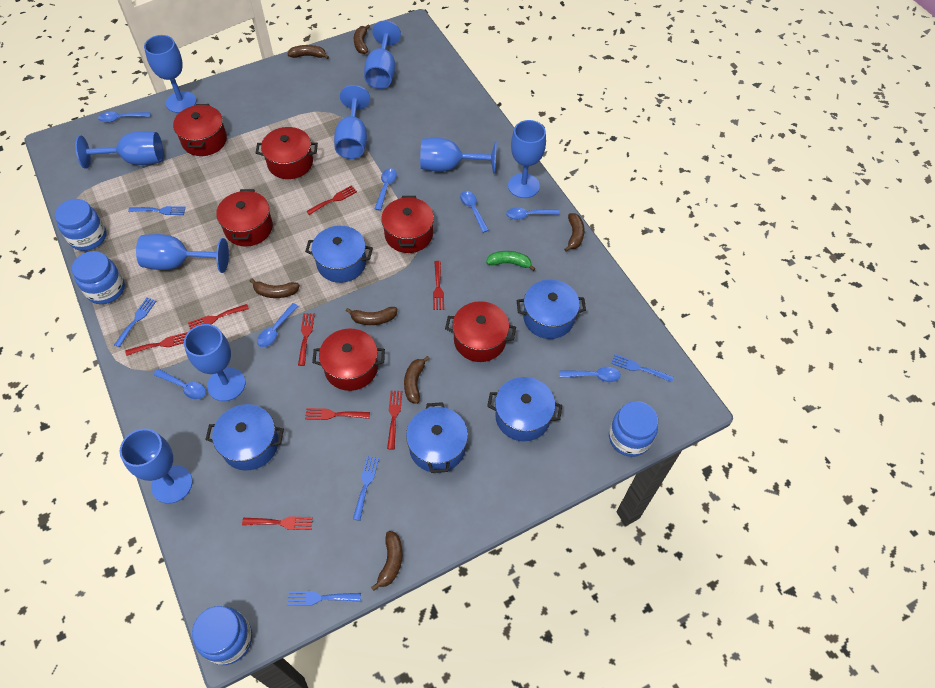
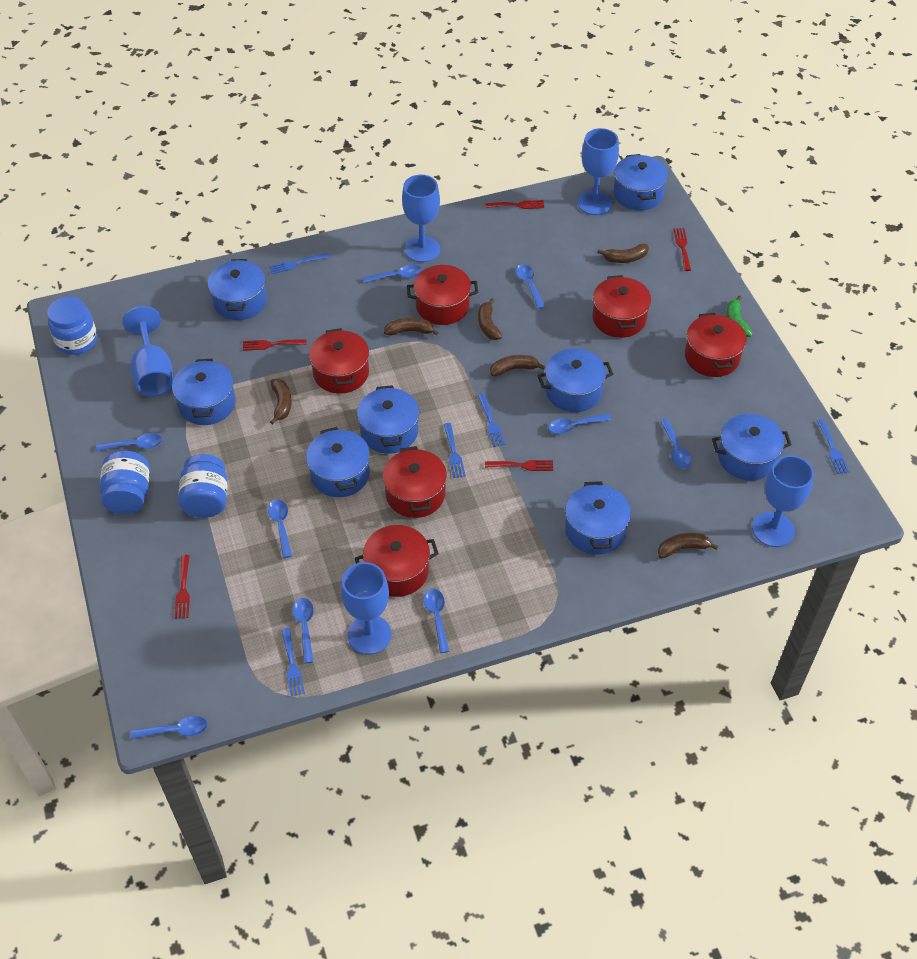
blue goblet: 9 -> 5
blue jar: 4 -> 3
blue pot: 5 -> 8
blue spoon: 7 -> 9
brown banana: 7 -> 6
red fork: 8 -> 5

